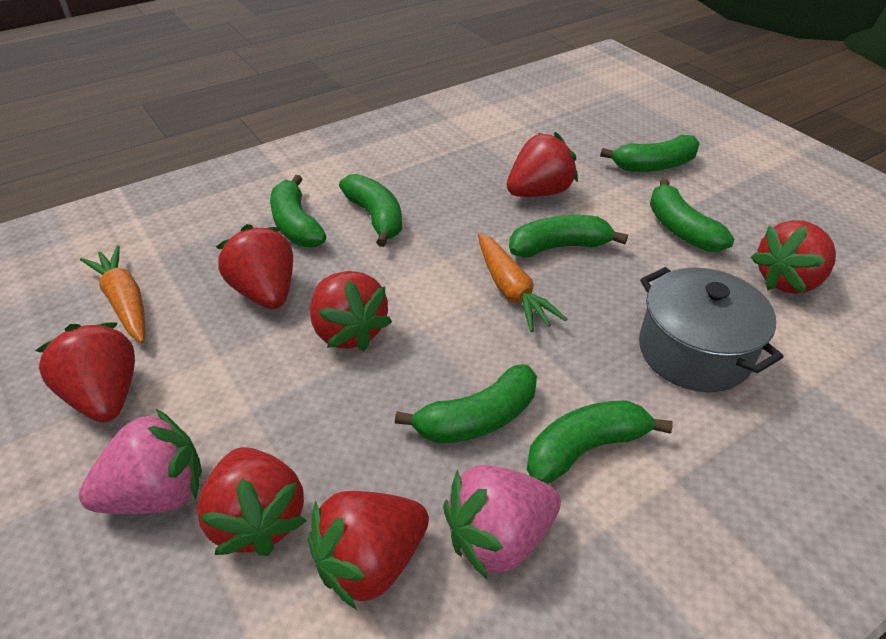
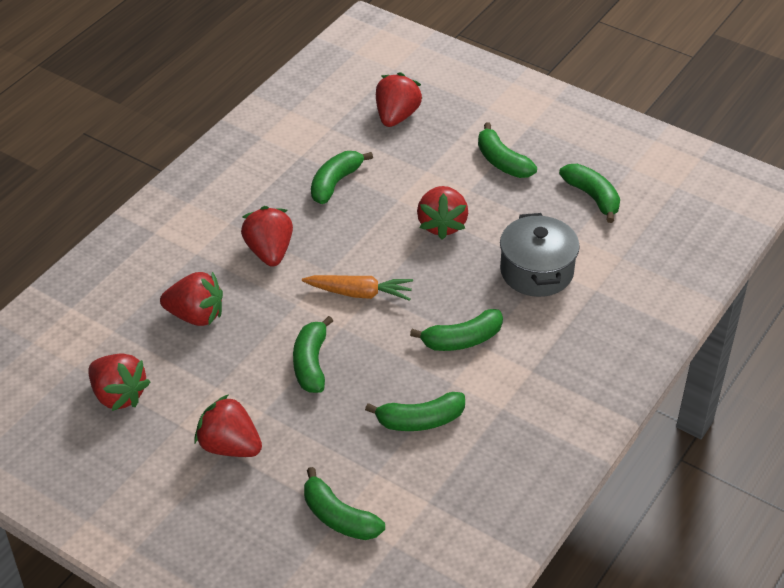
orange carrot: 2 -> 1
pink strawberry: 2 -> 0
red strawberry: 7 -> 6

